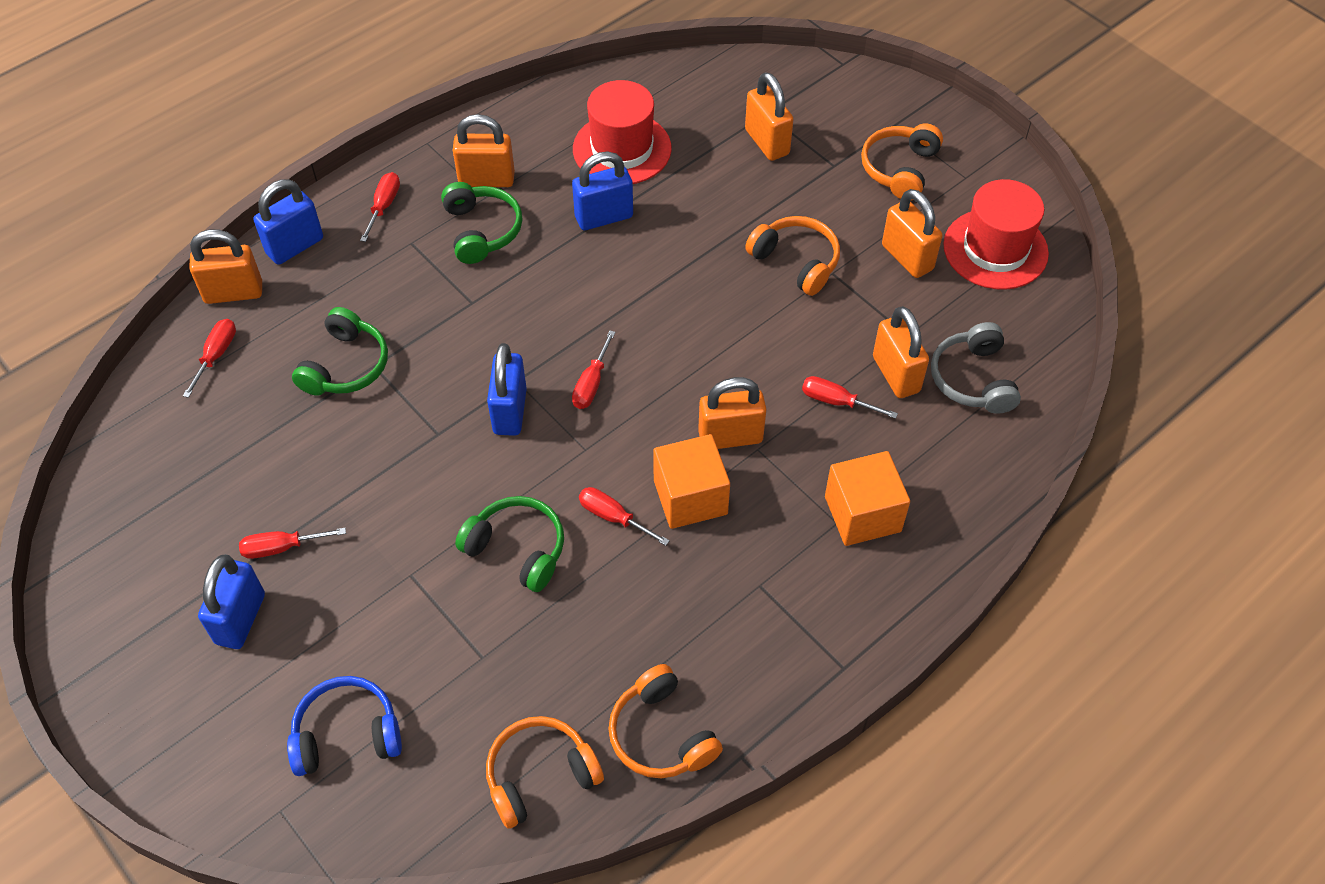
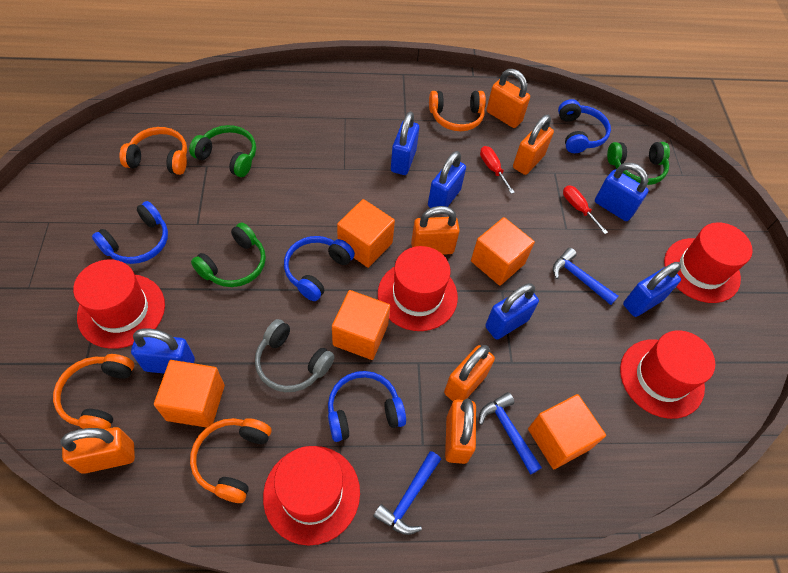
blue hammer: 0 -> 3
blue headphones: 1 -> 4
blue padlock: 4 -> 6
orange cube: 2 -> 5
red hat: 2 -> 5
red screwdriver: 6 -> 2

